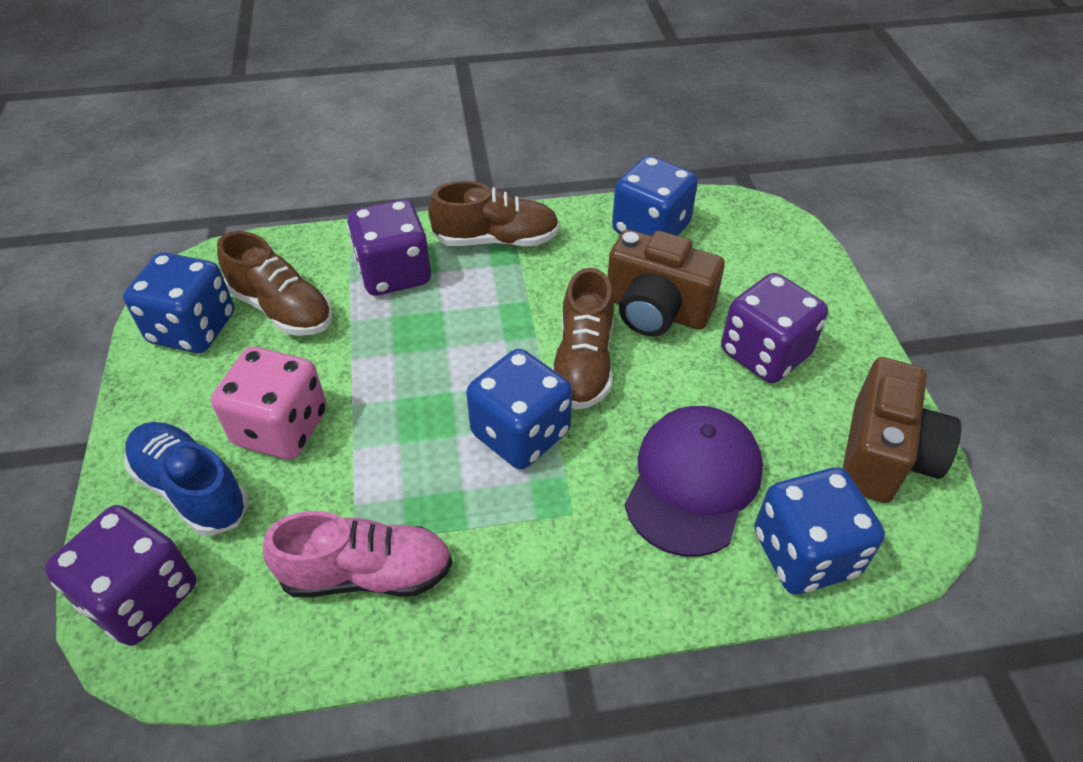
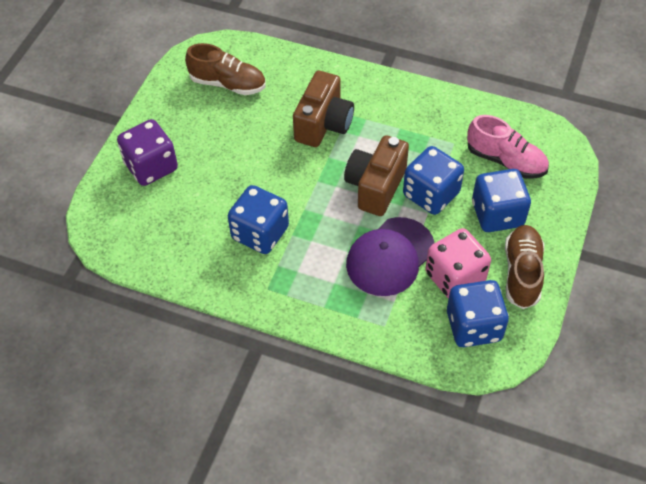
blue shoe: 1 -> 0
brown shoe: 3 -> 2
purple dice: 3 -> 1

